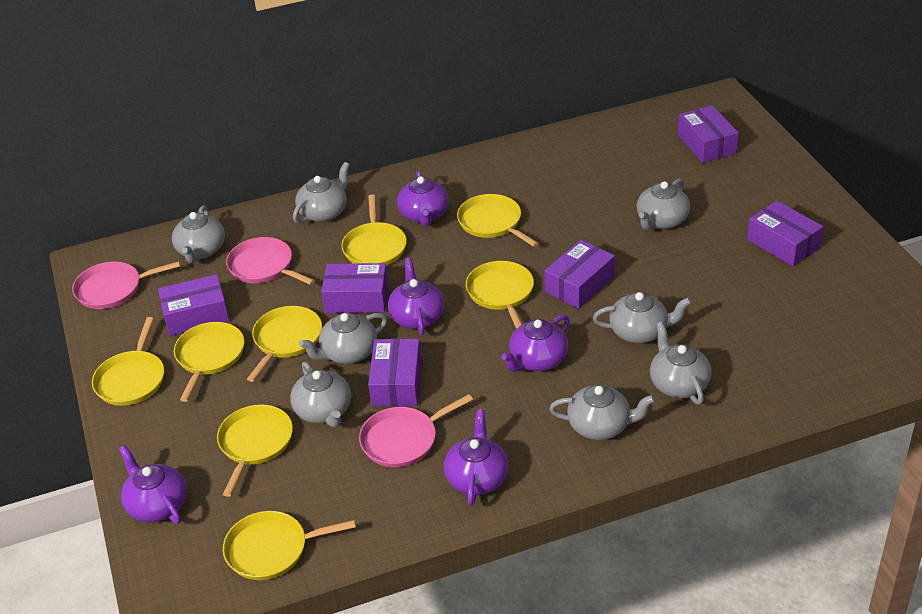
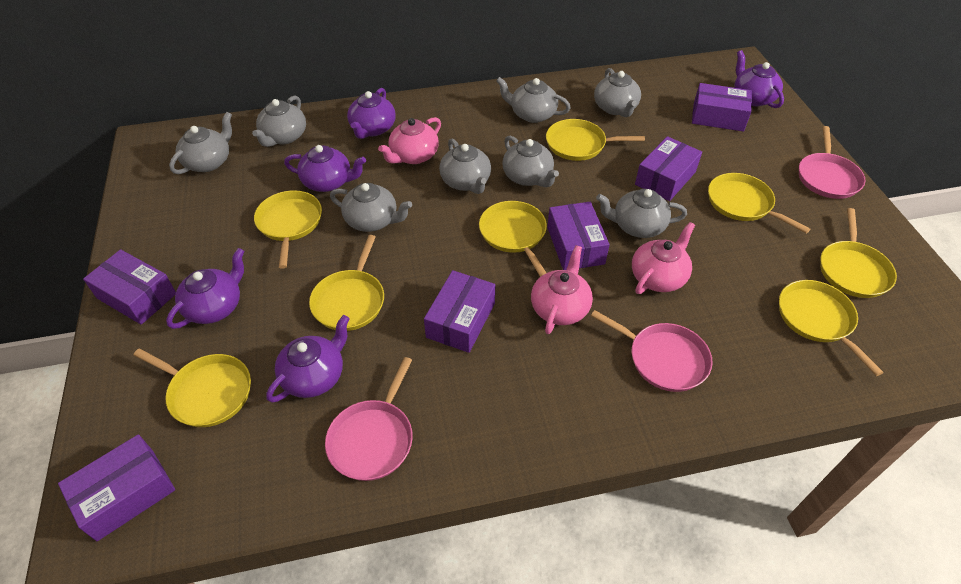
pink teapot: 0 -> 3

